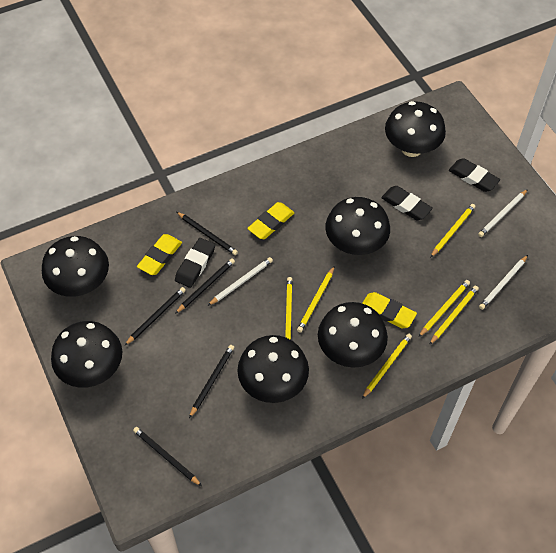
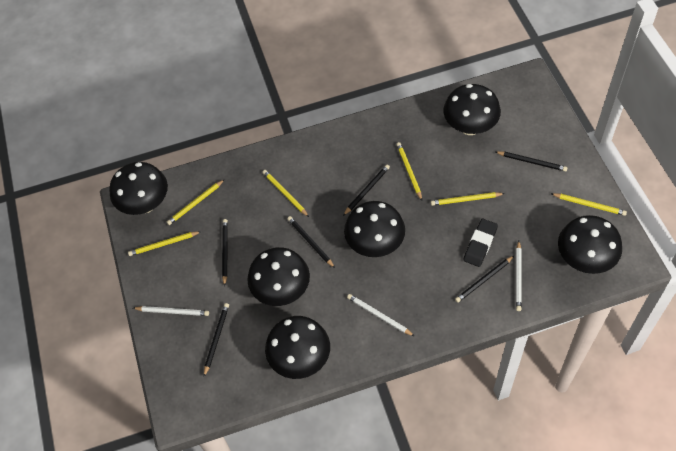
black eraser: 3 -> 1
black pencil: 5 -> 6
yellow eraser: 3 -> 0

